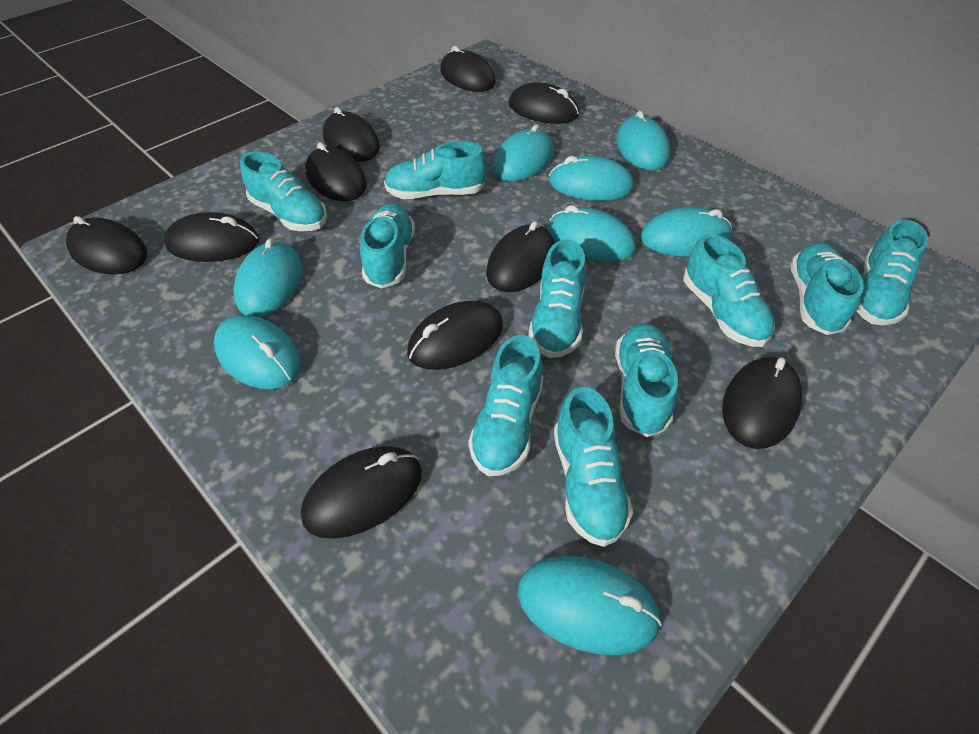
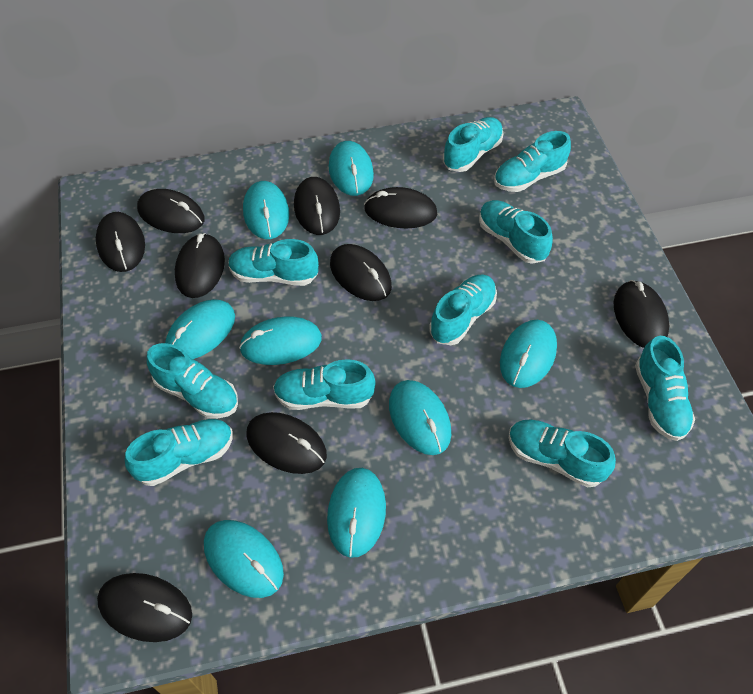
black mouse: 10 -> 9

